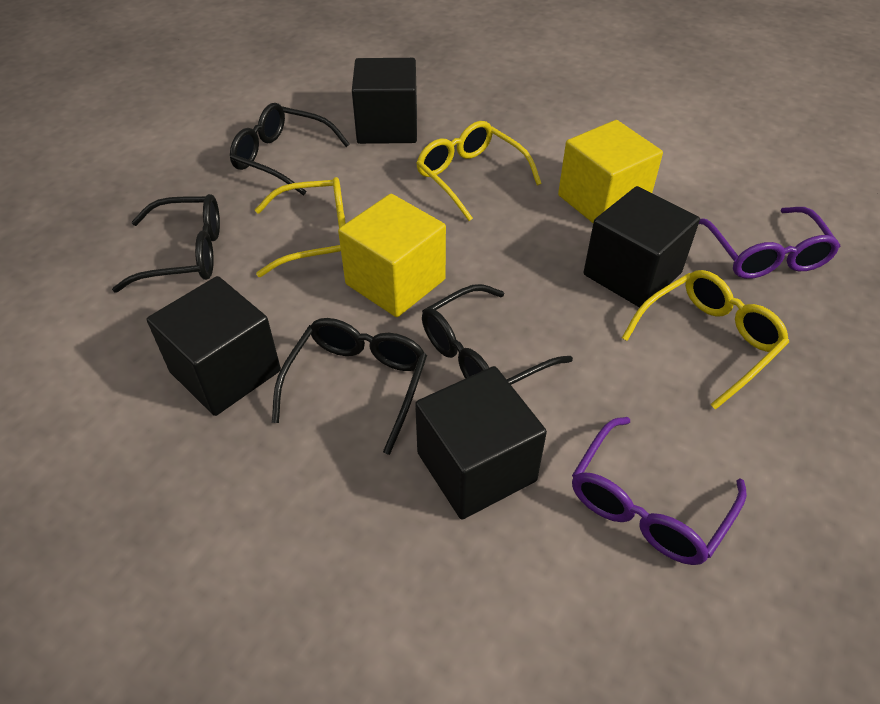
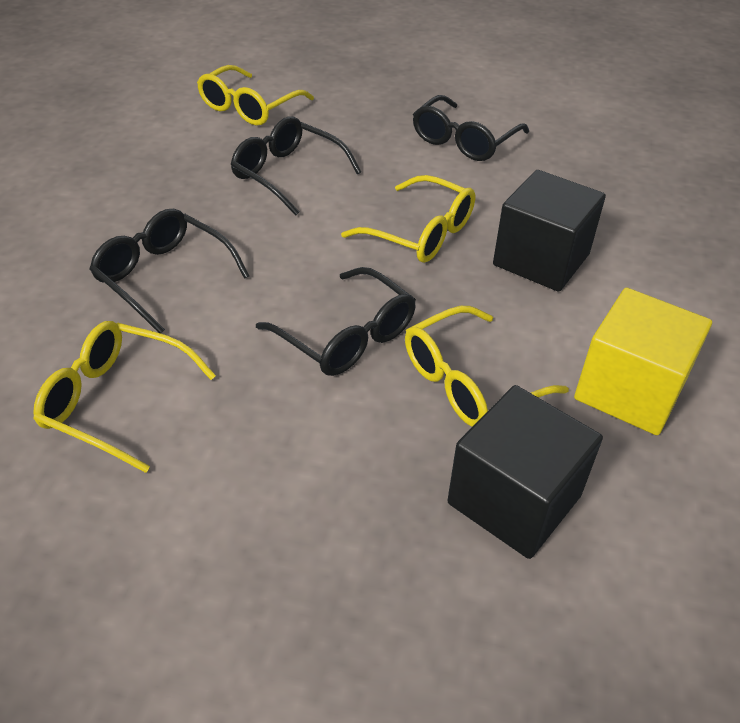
black cube: 4 -> 2
purple glasses: 2 -> 0
yellow cube: 2 -> 1
yellow glasses: 3 -> 4

